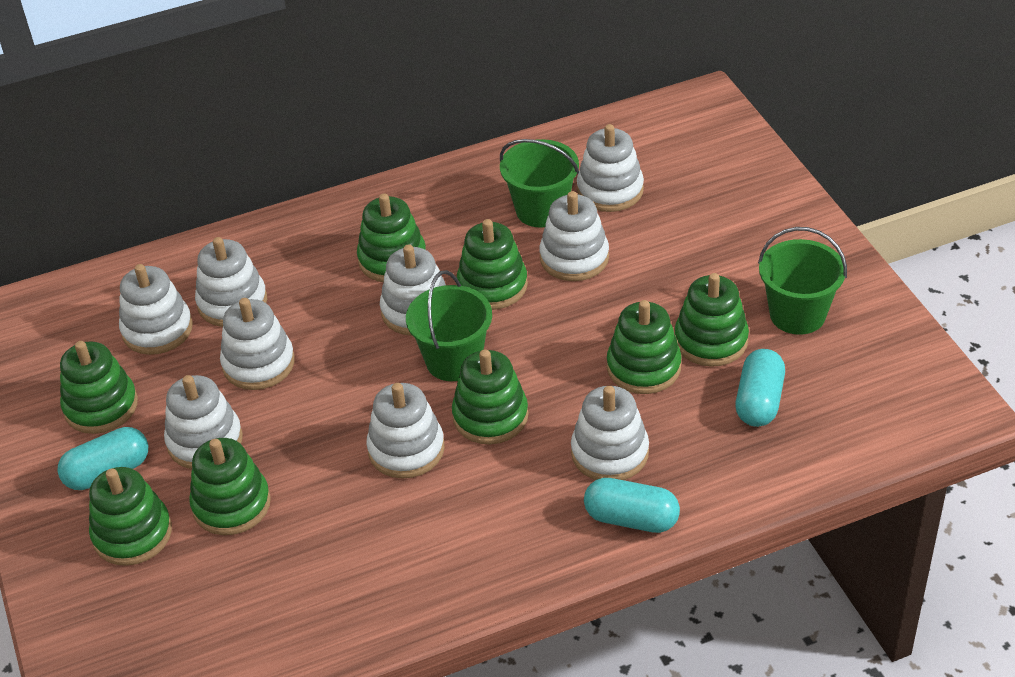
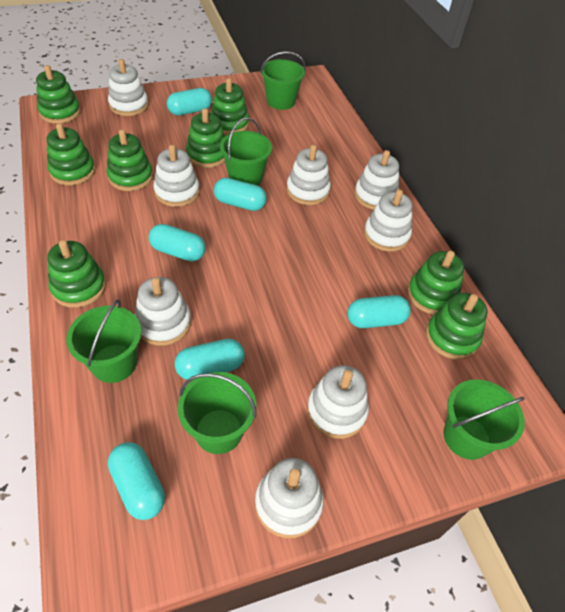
green bucket: 3 -> 5
turquoise capsule: 3 -> 6
white stacking toy: 9 -> 8

